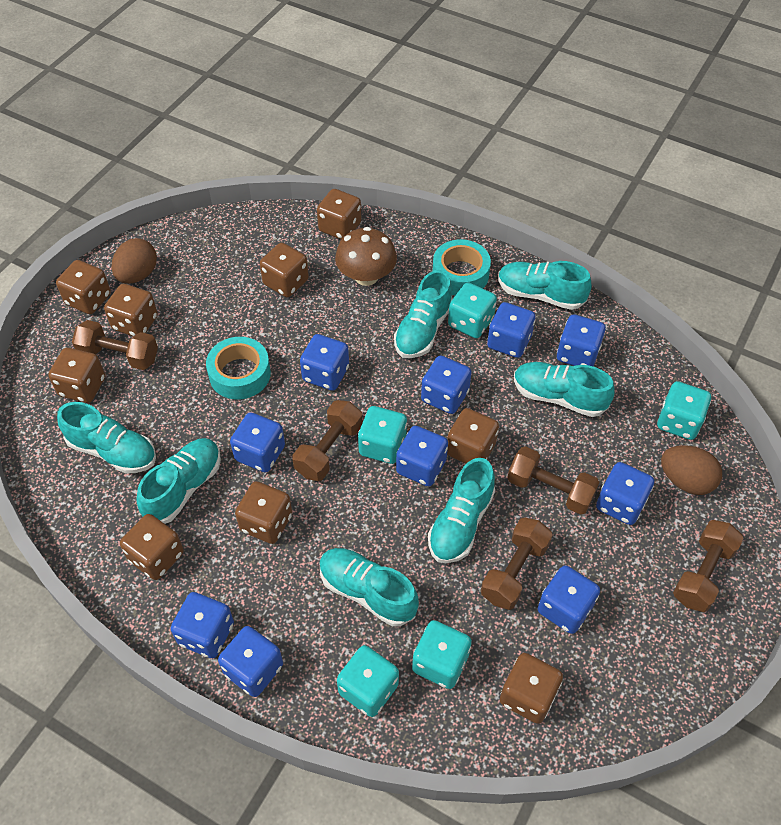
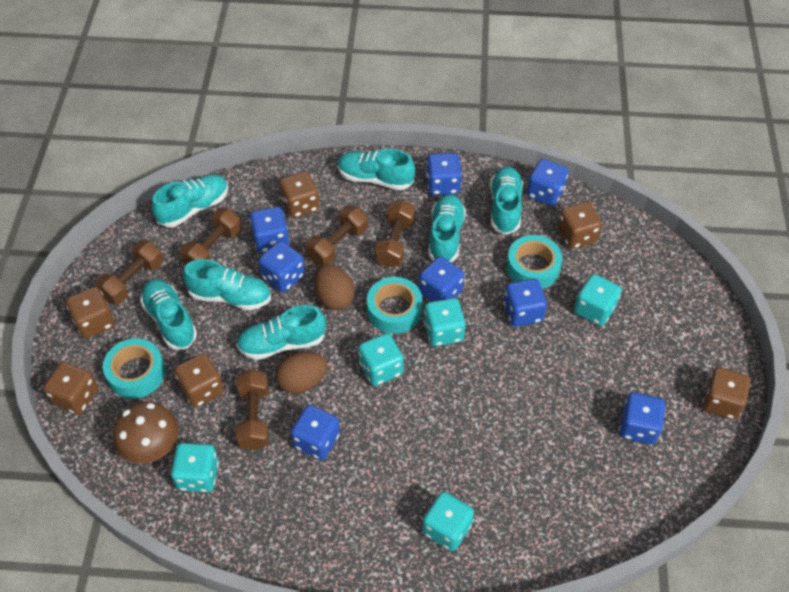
blue dice: 10 -> 8
brown dice: 9 -> 6
turquoise tape: 2 -> 3

